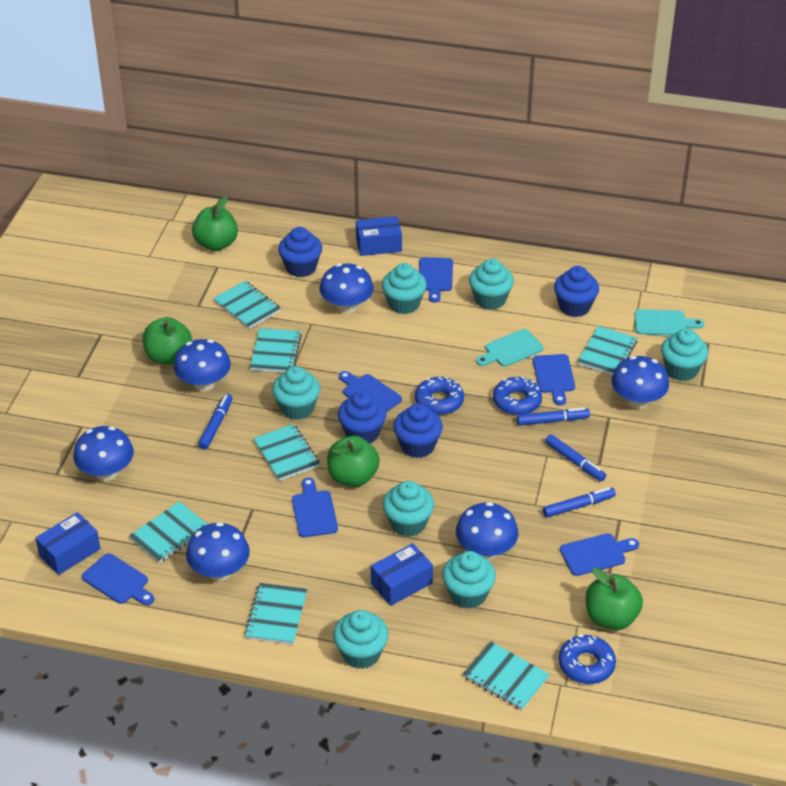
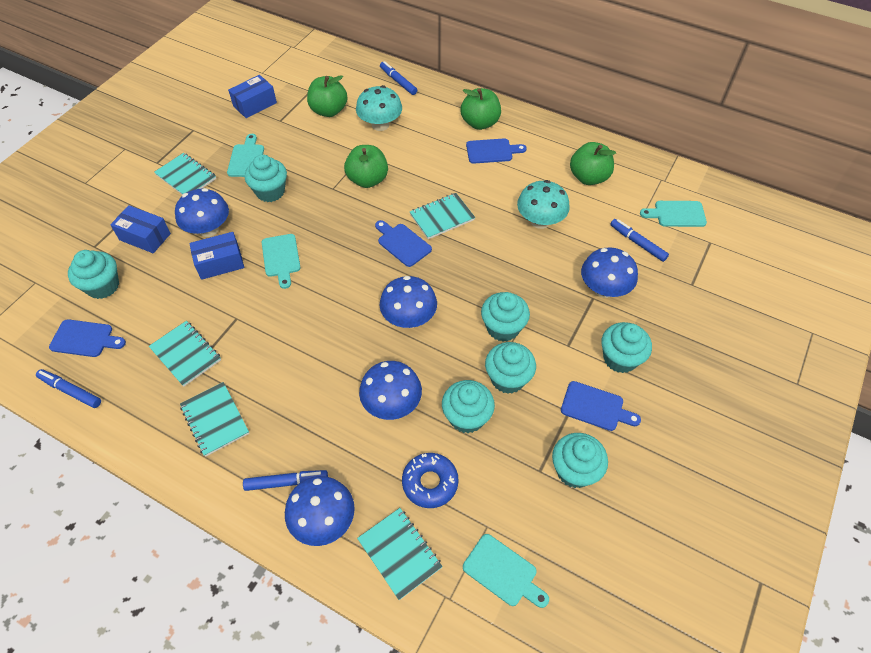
blue cupcake: 4 -> 0
blue cutting board: 6 -> 4
blue donut: 3 -> 1
blue mushroom: 6 -> 5
turquoise cutting board: 2 -> 4
turquoise mushroom: 0 -> 2
turquoise notebook: 7 -> 5

